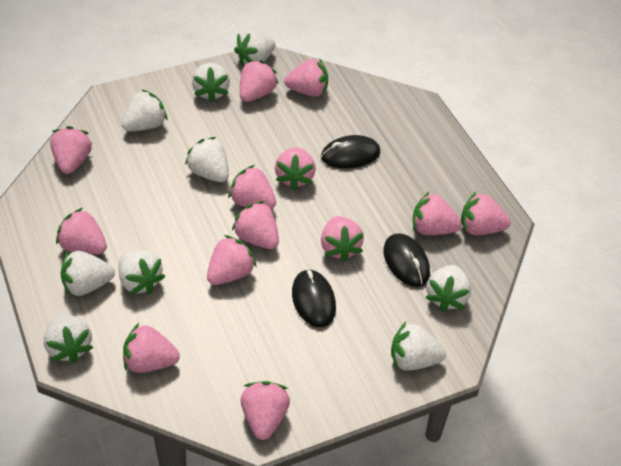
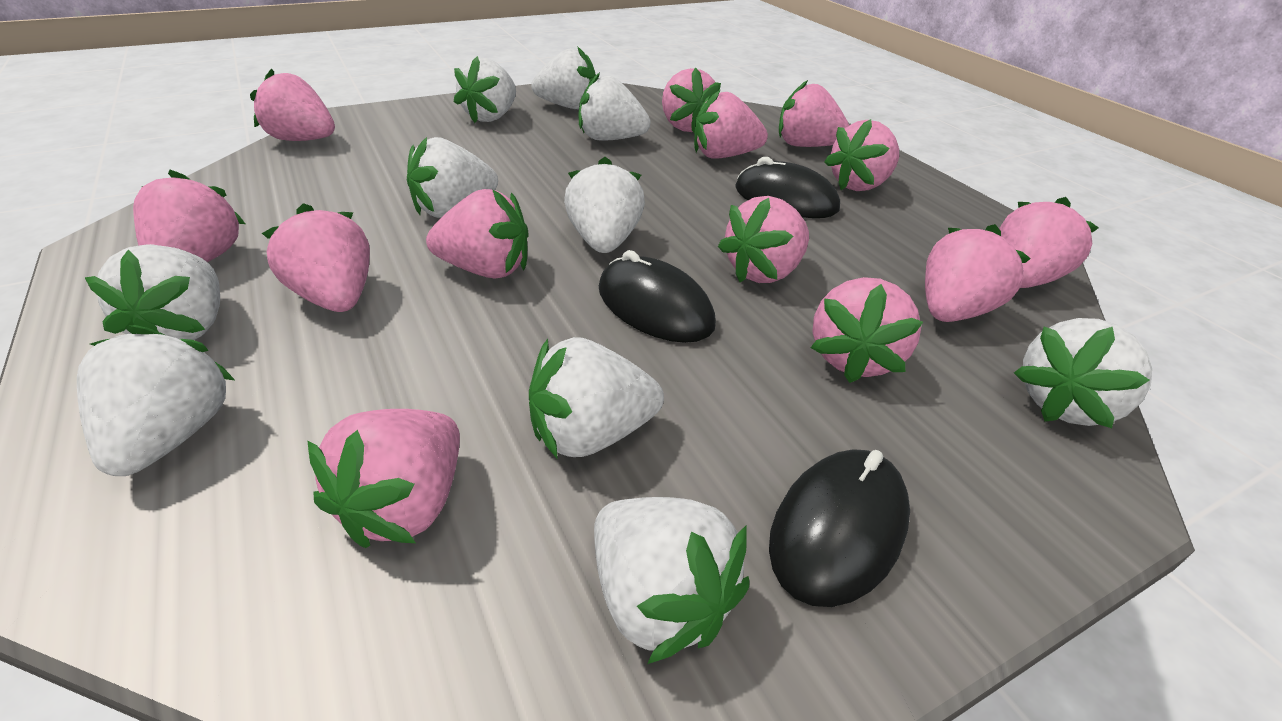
white strawberry: 9 -> 10

